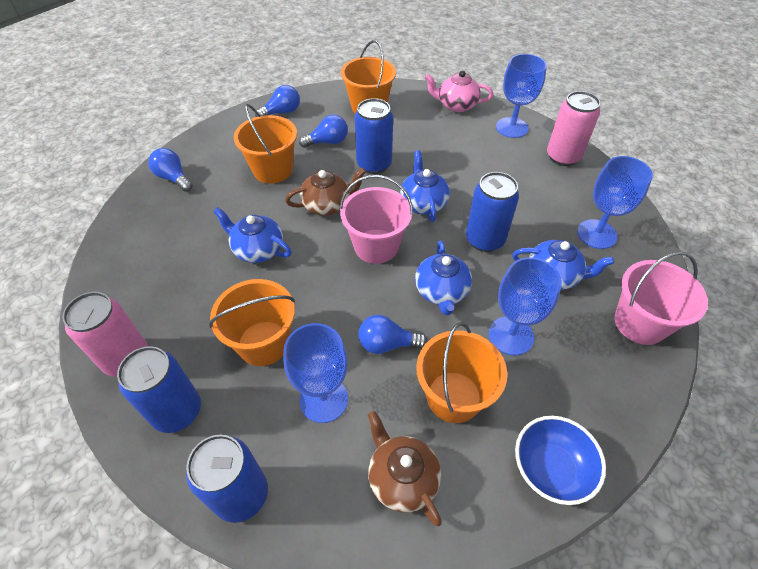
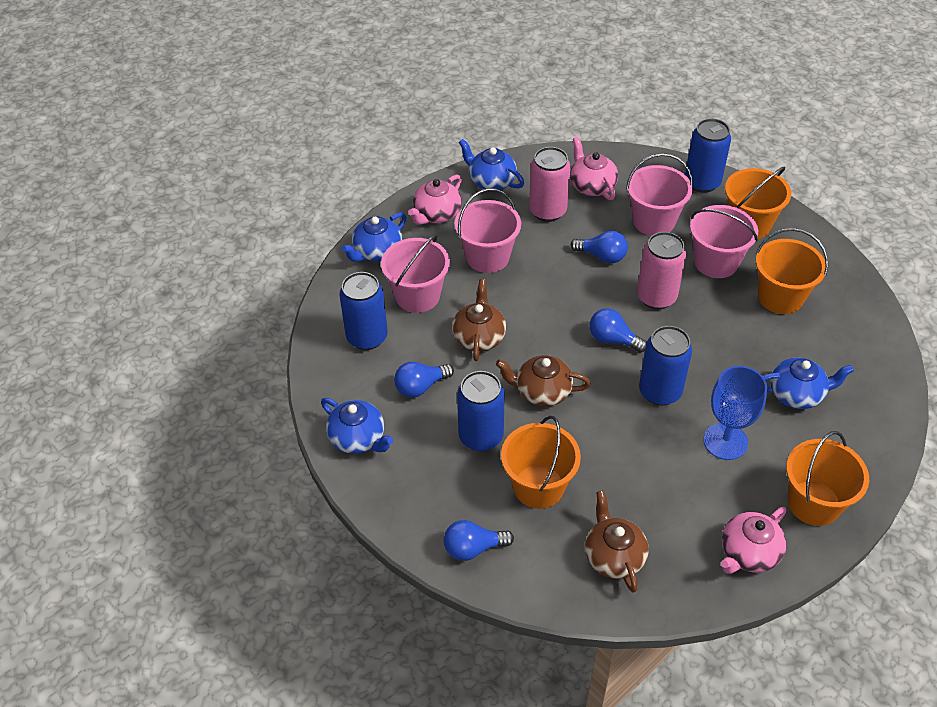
blue bowl: 1 -> 0
blue goblet: 4 -> 1
brown teapot: 2 -> 3
pink bucket: 2 -> 4
pink teapot: 1 -> 3

